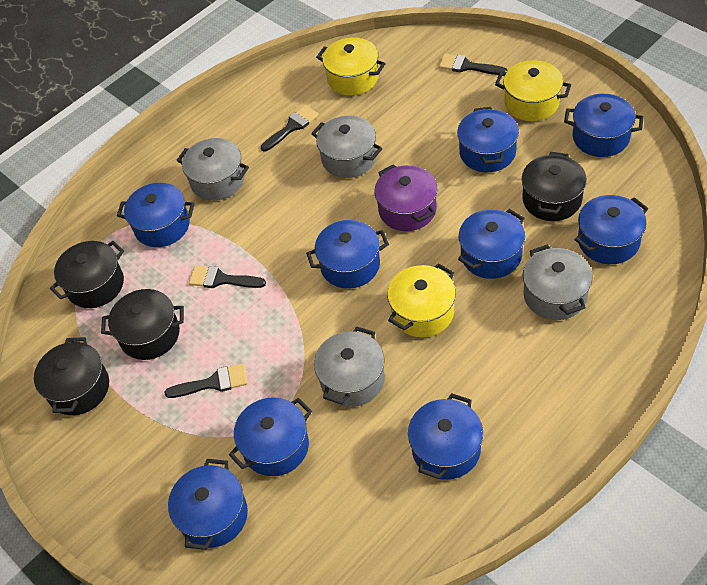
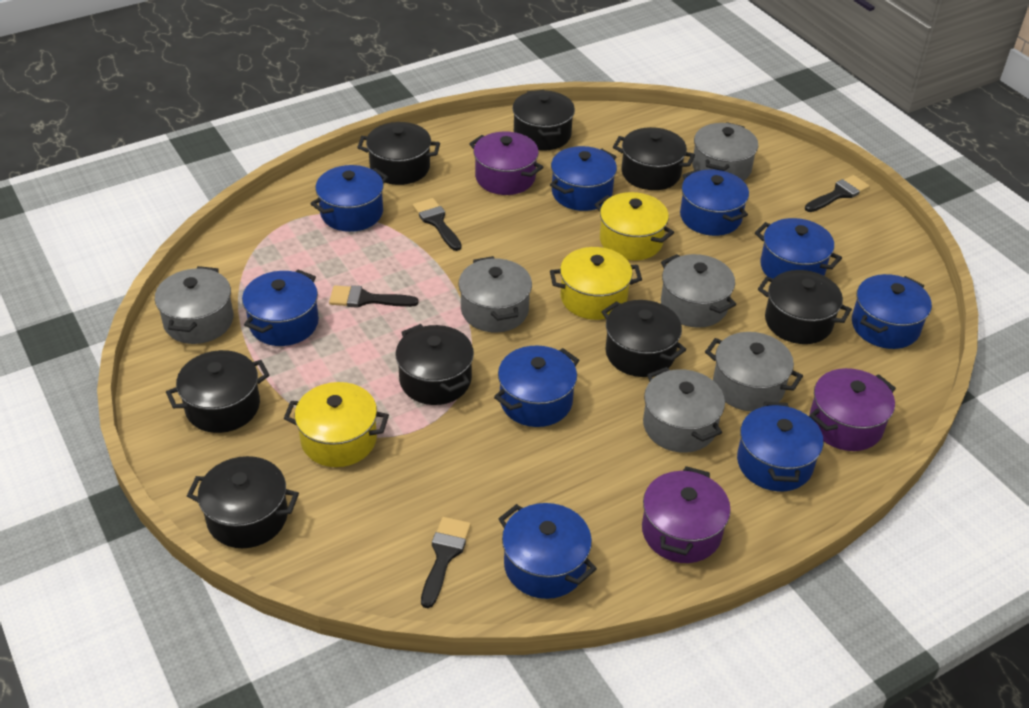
black pot: 4 -> 8
grey pot: 4 -> 6
purple pot: 1 -> 3

